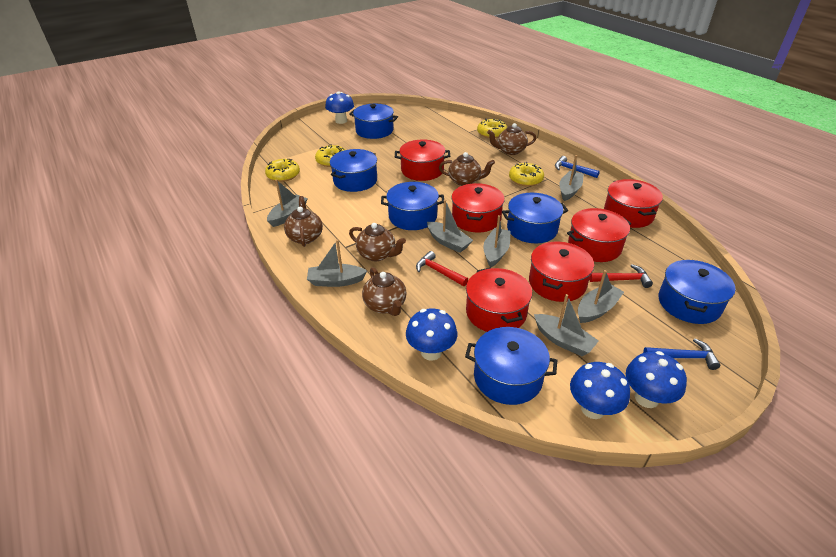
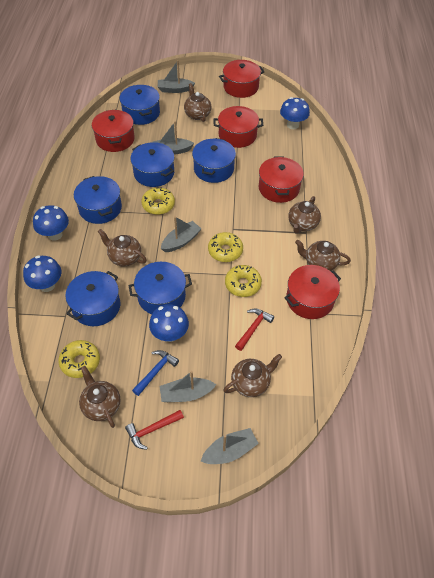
blue hammer: 2 -> 1
brown teapot: 5 -> 6
grey boat: 7 -> 5
red pot: 6 -> 5

